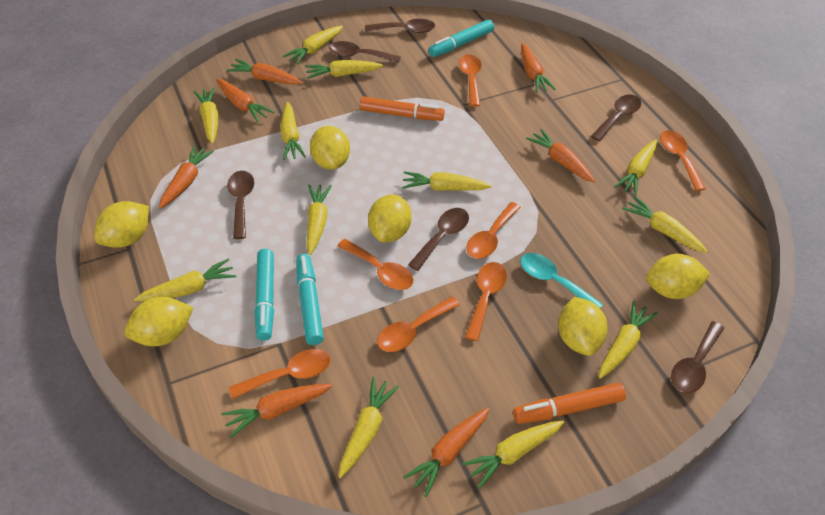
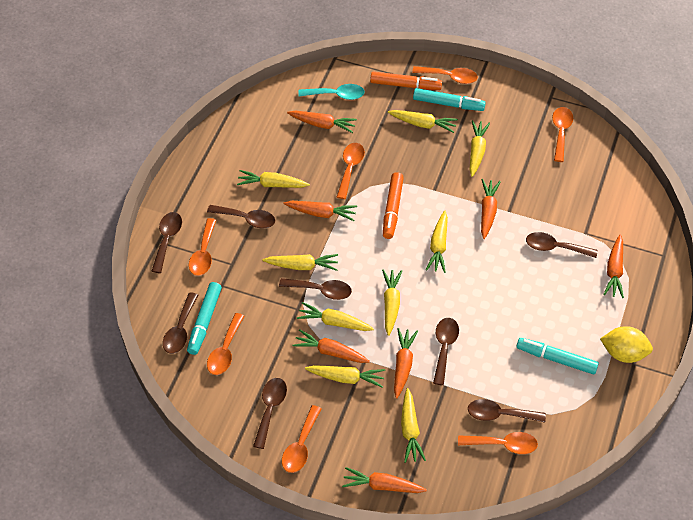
brown spoon: 6 -> 8
yellow carrot: 12 -> 9
yellow lemon: 6 -> 1

